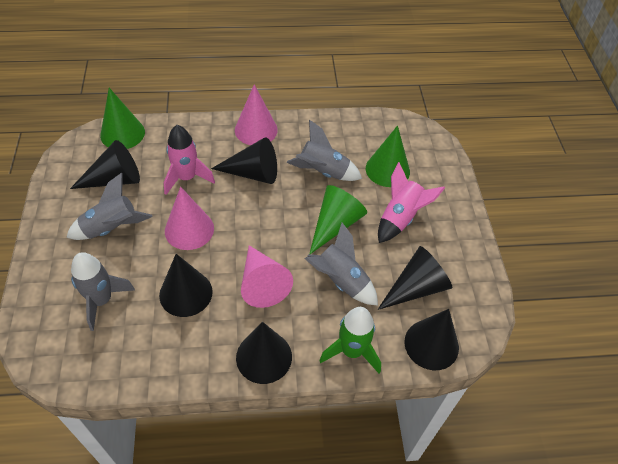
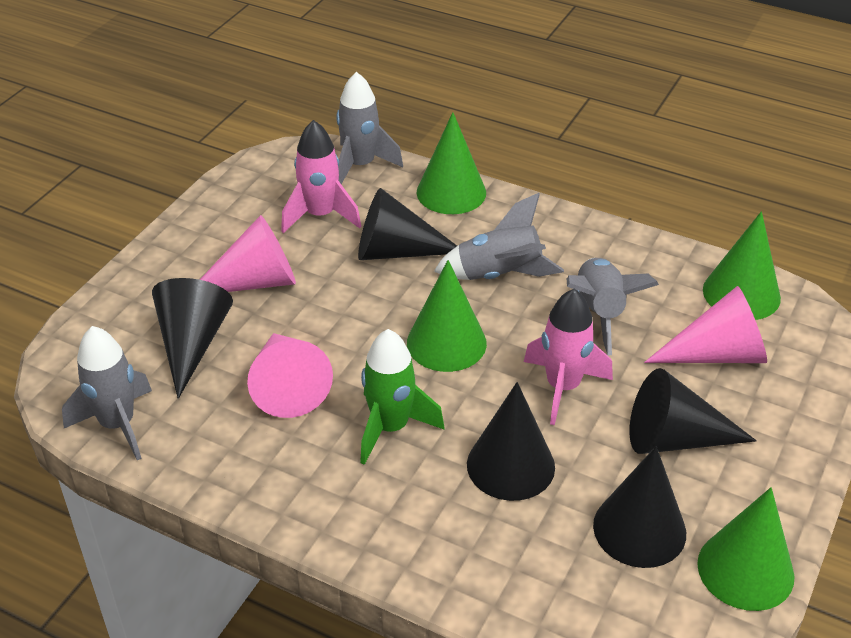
black cone: 6 -> 5
green cone: 3 -> 4

